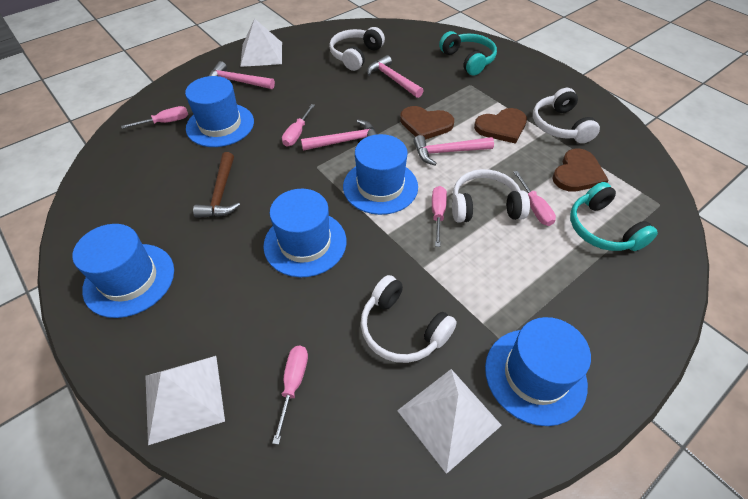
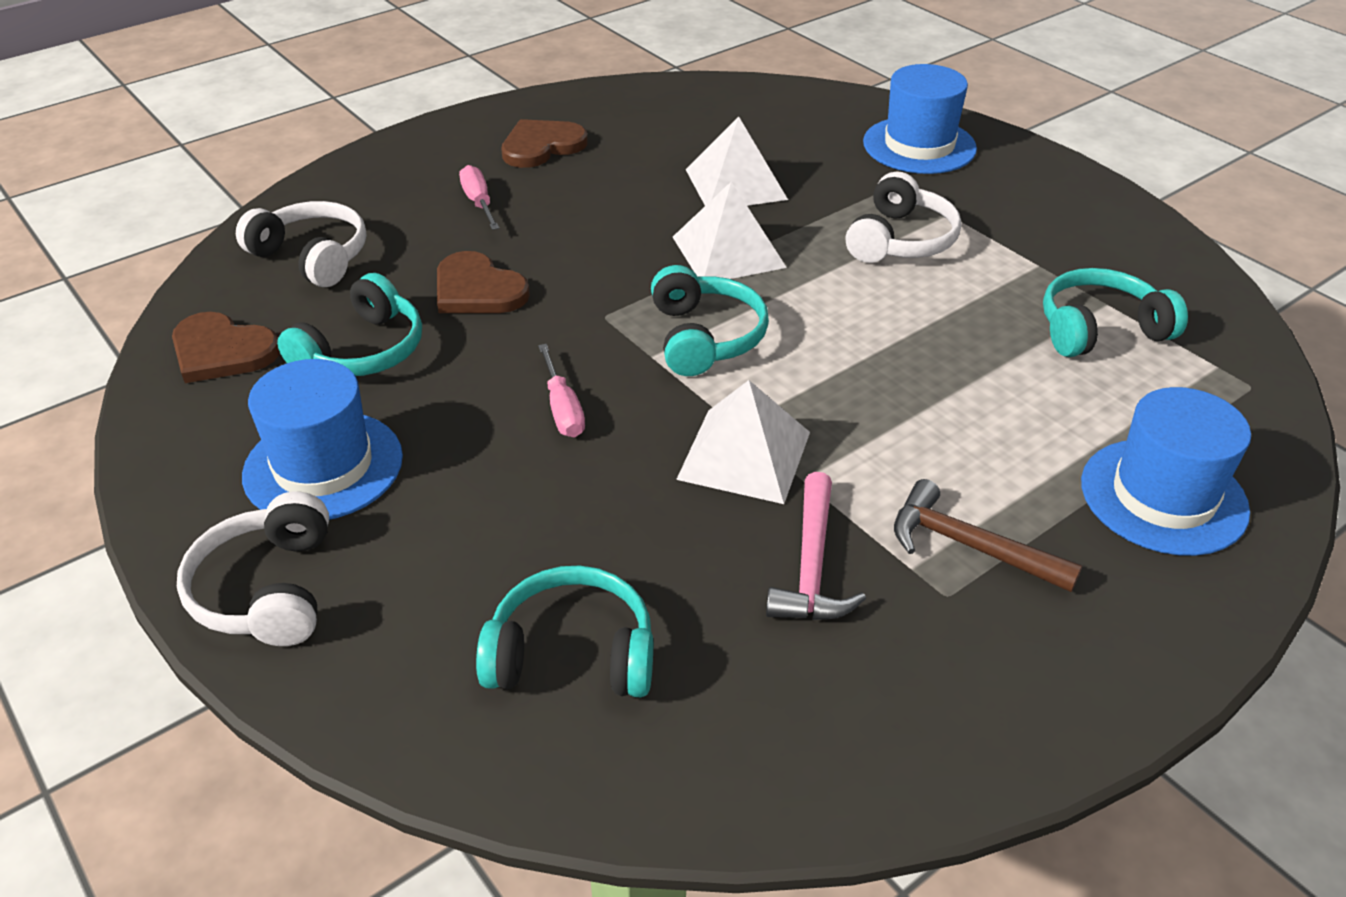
blue hat: 5 -> 3
pink hammer: 4 -> 1
pink screwdriver: 5 -> 2
turquoise headphones: 2 -> 4
white headphones: 4 -> 3

